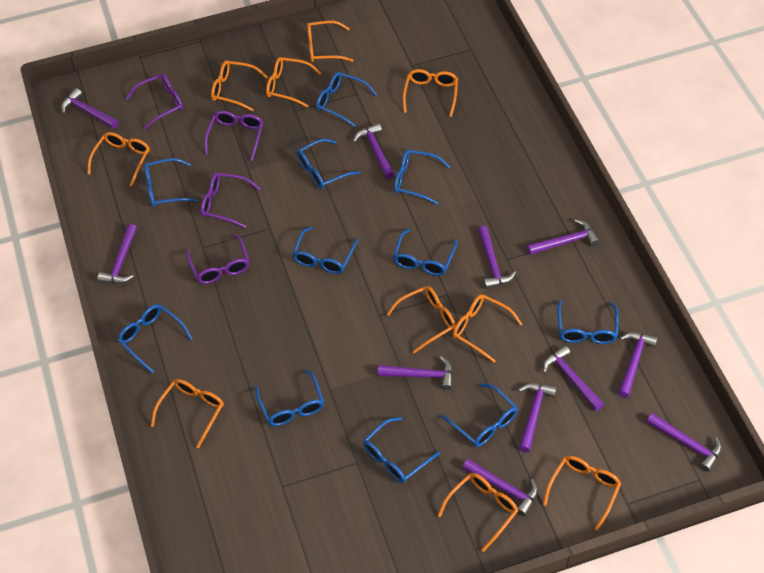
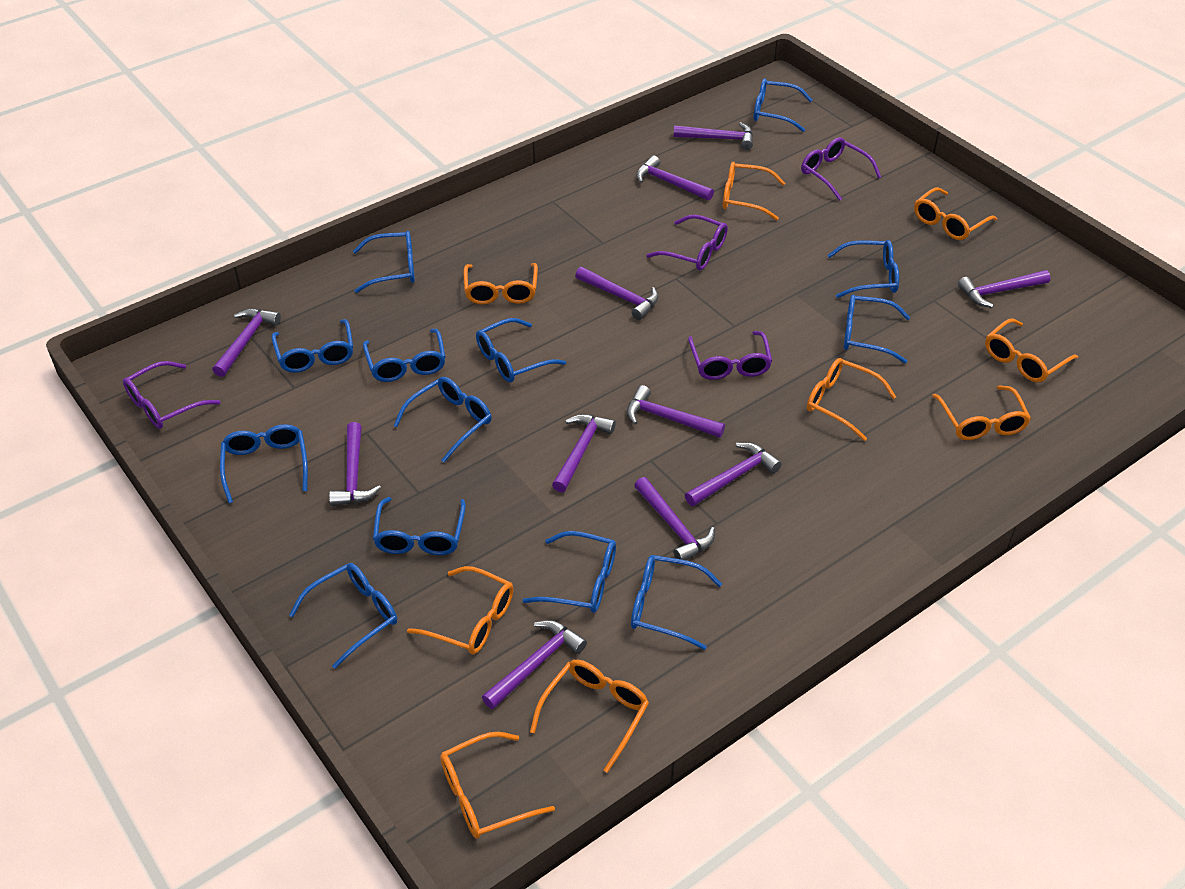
blue glasses: 11 -> 13
orange glasses: 10 -> 9

